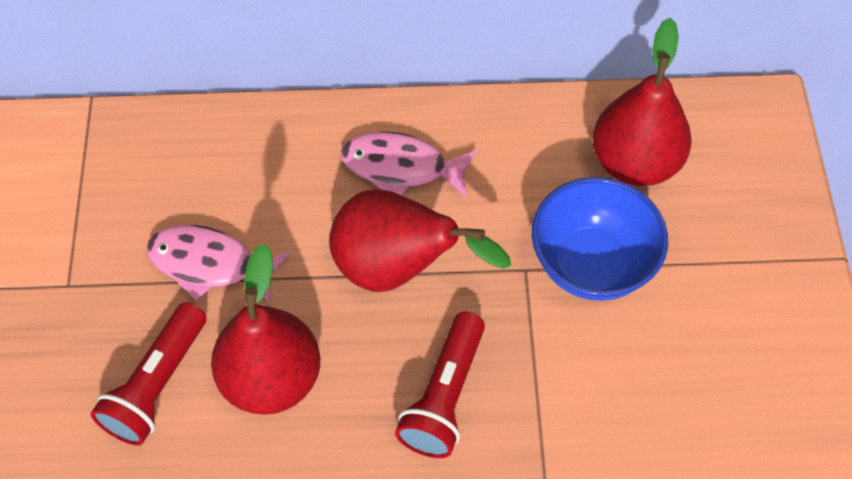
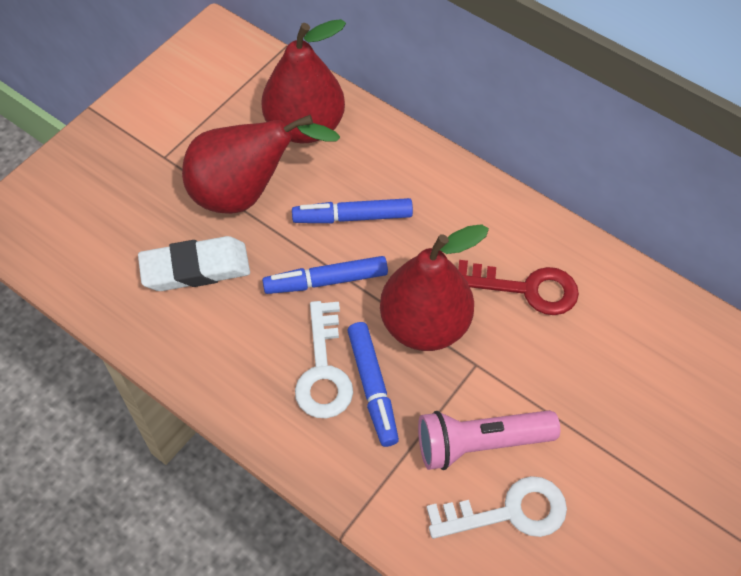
blue bowl: 1 -> 0
blue marker: 0 -> 3
pink fish: 2 -> 0
pink flashlight: 0 -> 1
red flashlight: 2 -> 0
red key: 0 -> 1
white eraser: 0 -> 1
white key: 0 -> 2

